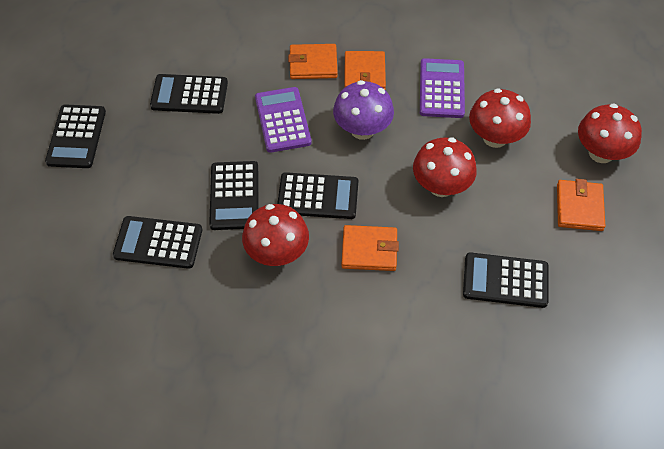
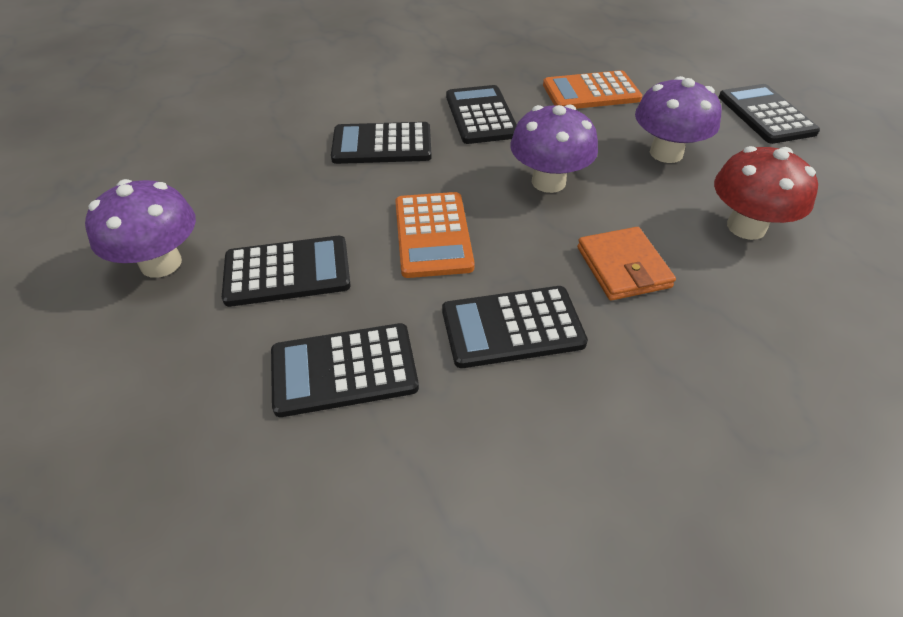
orange calculator: 0 -> 2
orange wallet: 4 -> 1
purple calculator: 2 -> 0
purple mushroom: 1 -> 3
red mushroom: 4 -> 1

